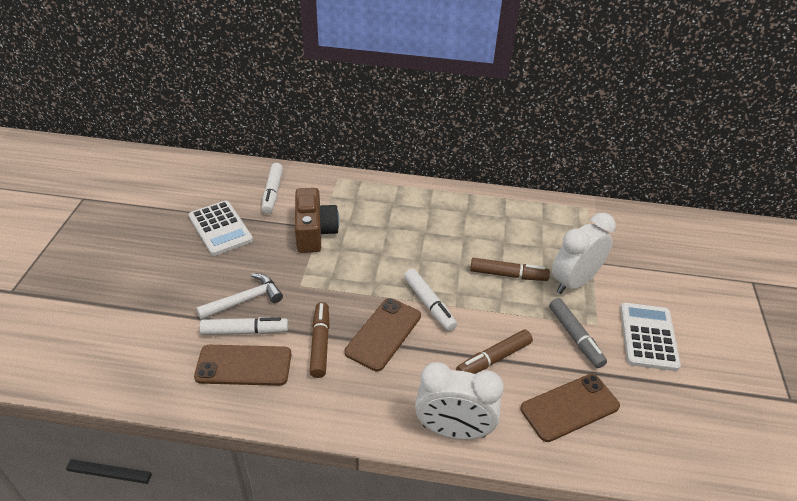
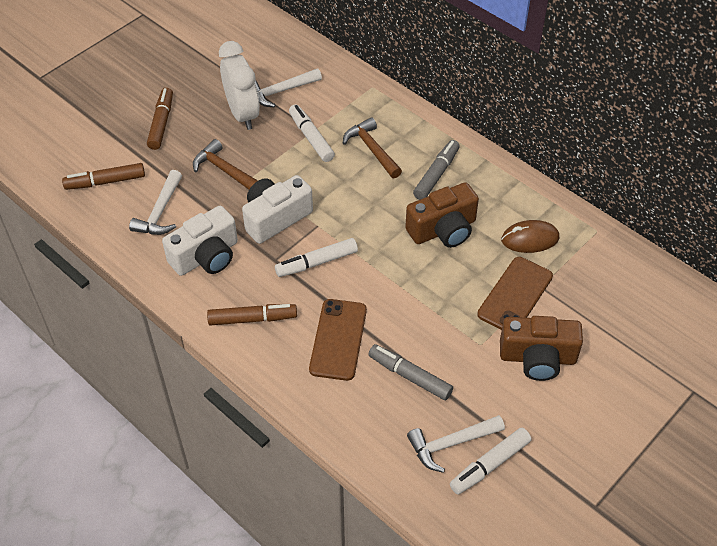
brown camera: 1 -> 2
brown hammer: 0 -> 2
brown mouse: 0 -> 1
brown phone: 3 -> 2
grey marker: 1 -> 2
white calculator: 2 -> 0
white camera: 0 -> 2
white clock: 2 -> 1
white hammer: 1 -> 3

